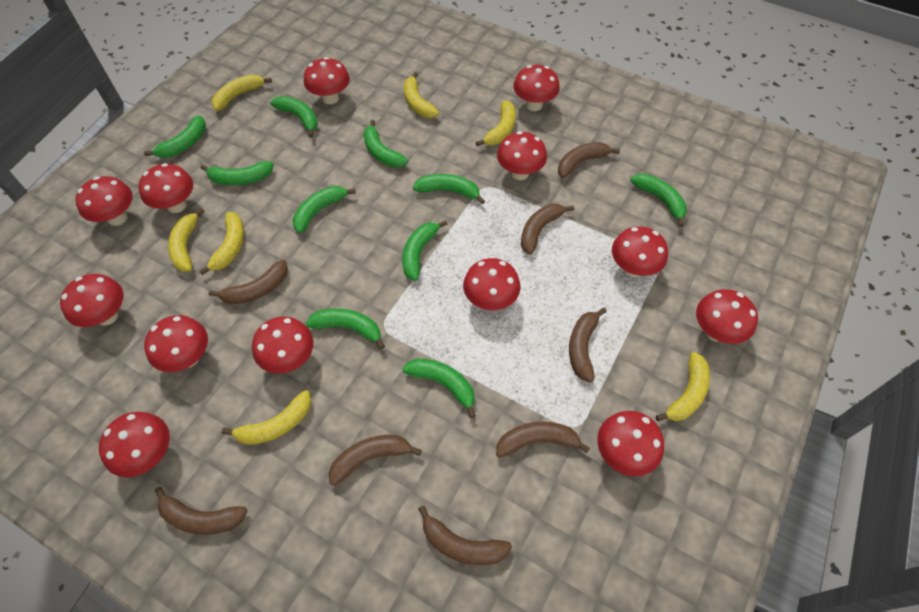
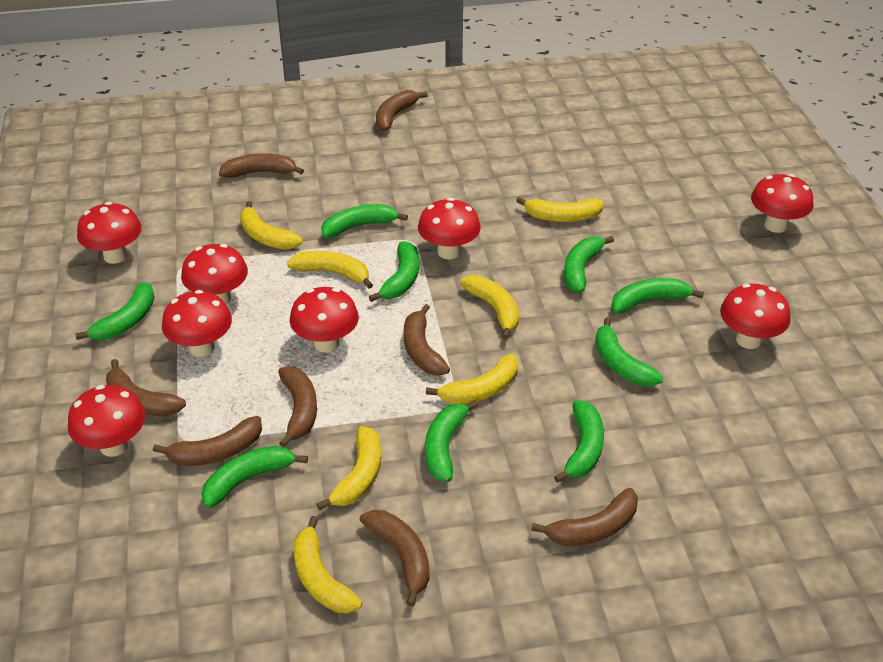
green banana: 10 -> 9
red mushroom: 13 -> 8

